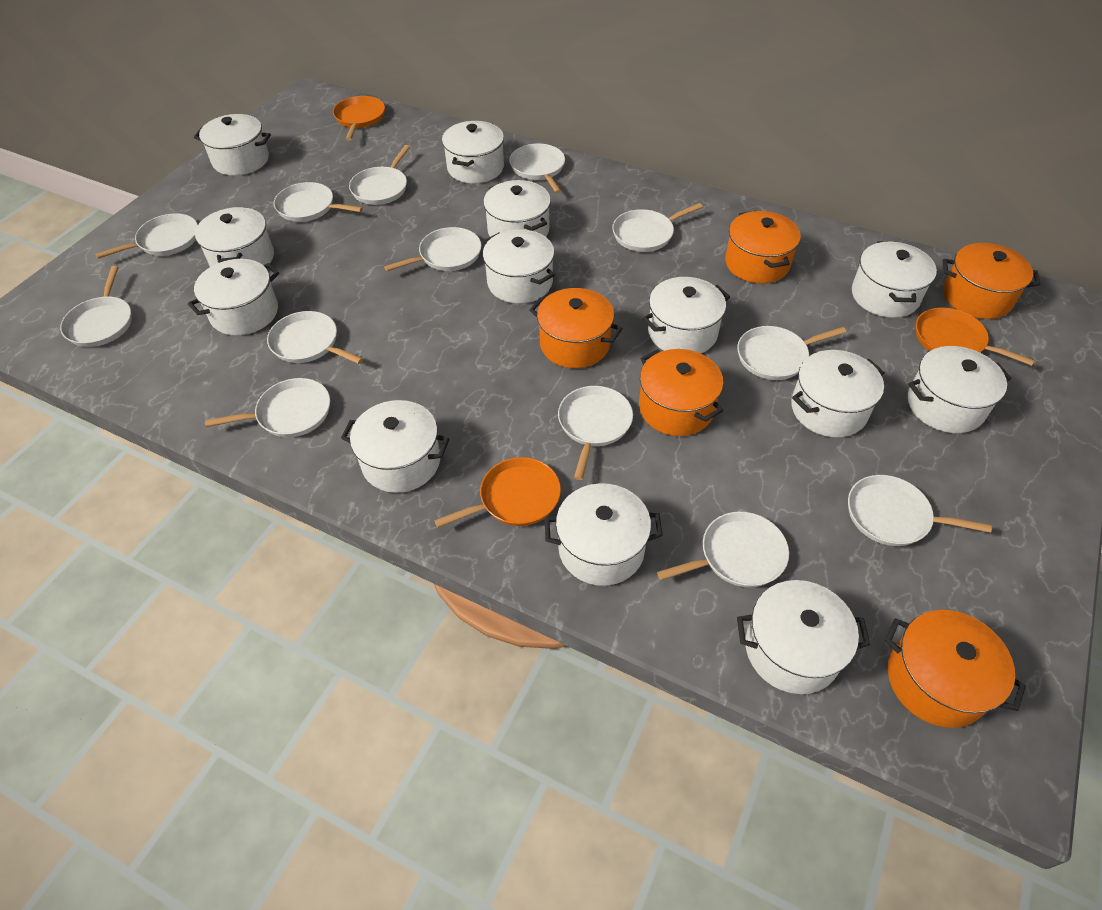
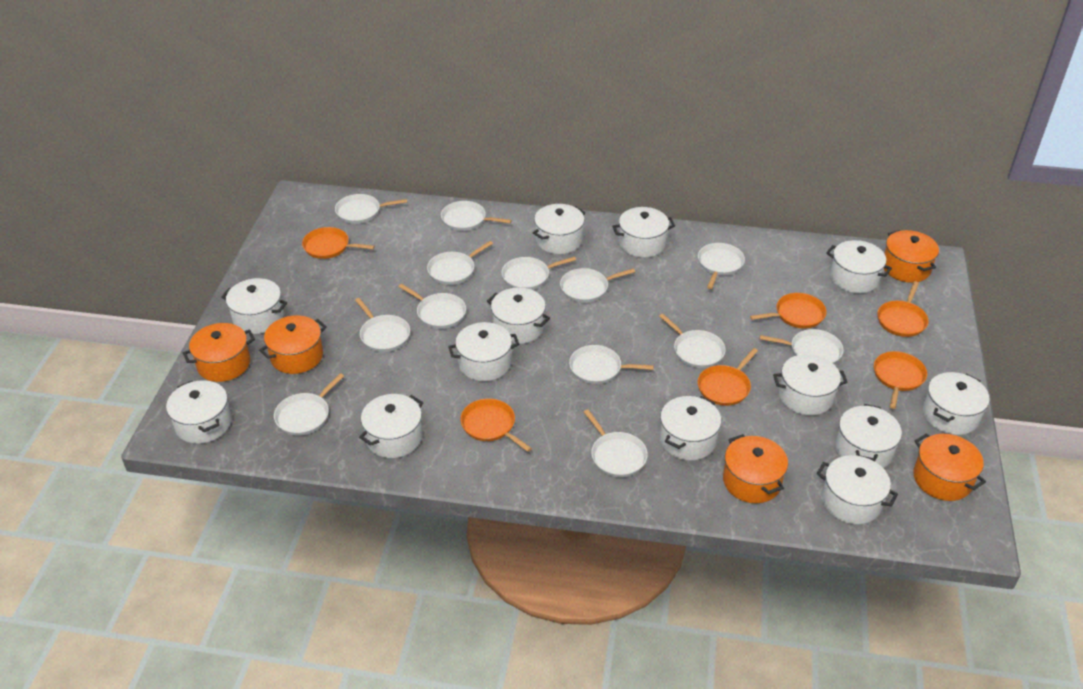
orange pan: 3 -> 6

